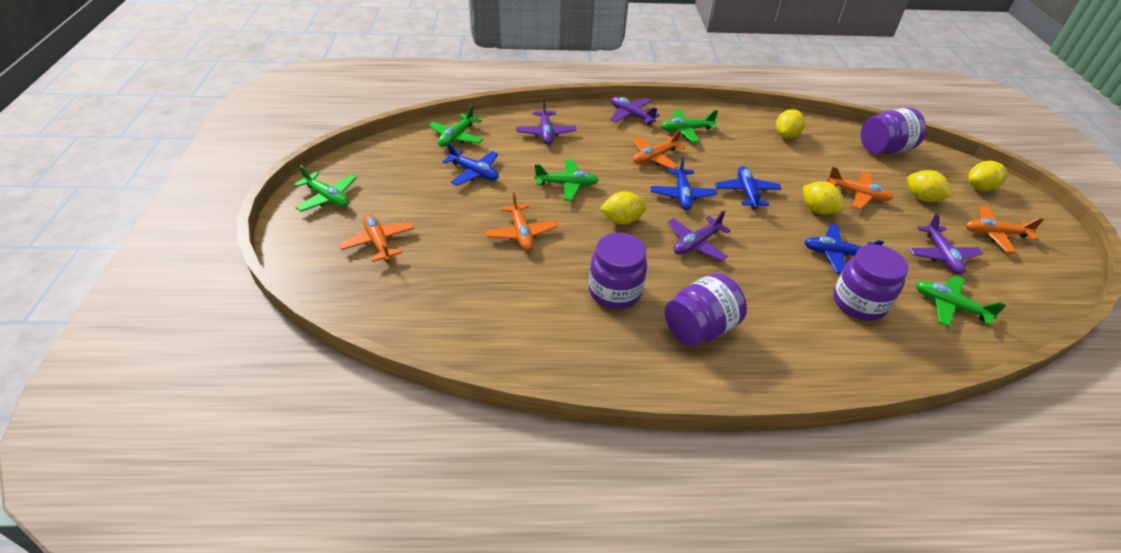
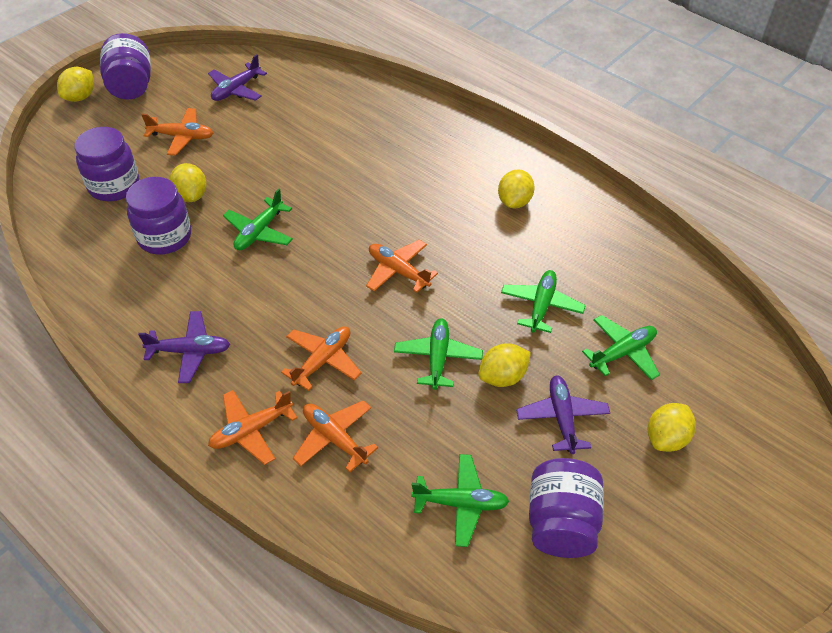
blue plane: 4 -> 0
purple plane: 4 -> 3

